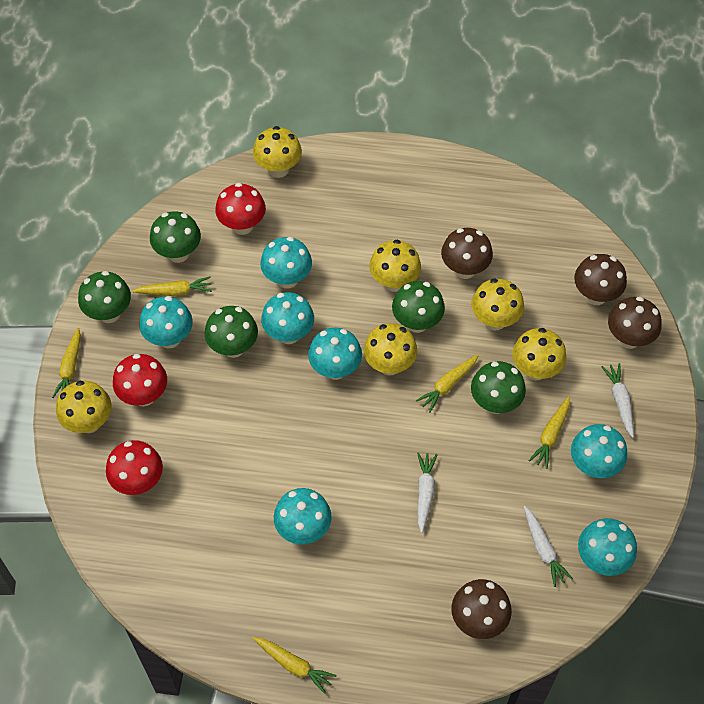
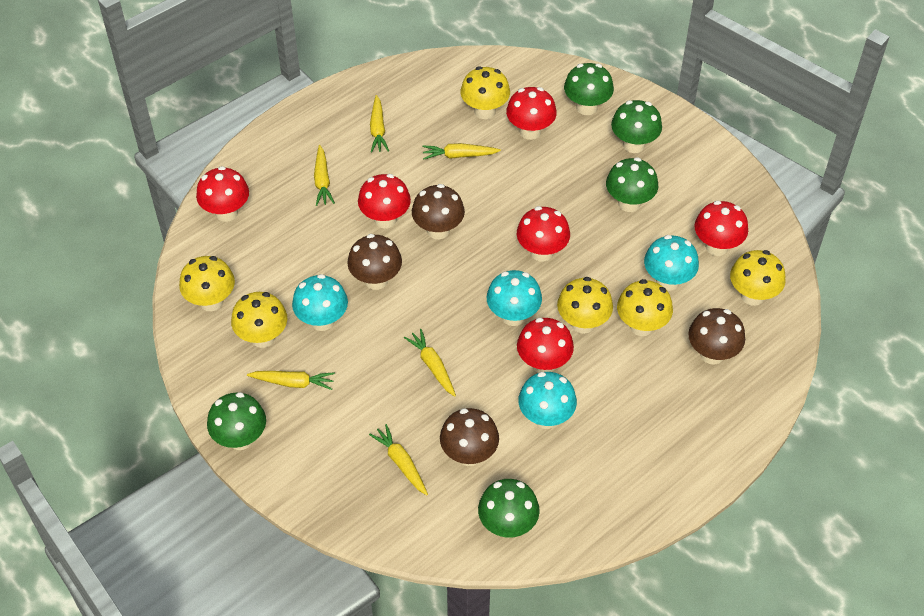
red mushroom: 3 -> 6
turquoise mushroom: 7 -> 4
white carrot: 3 -> 0
yellow carrot: 5 -> 6

